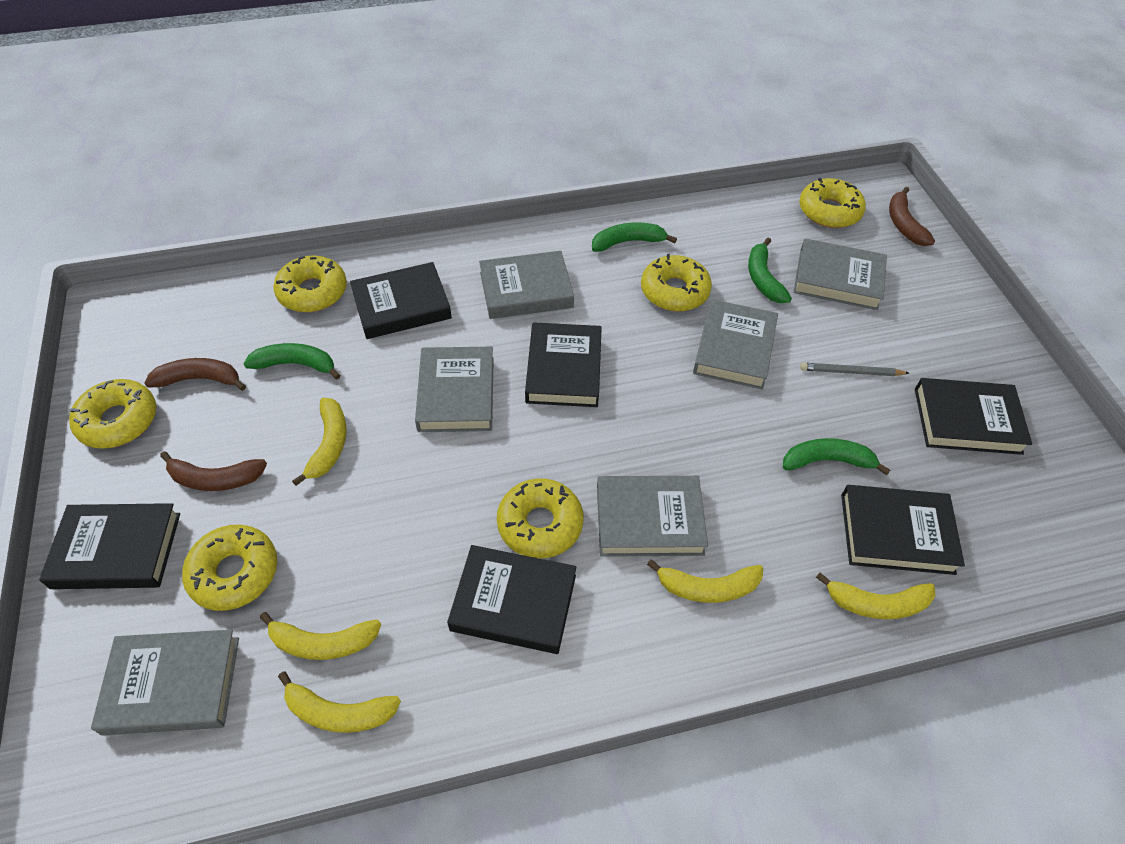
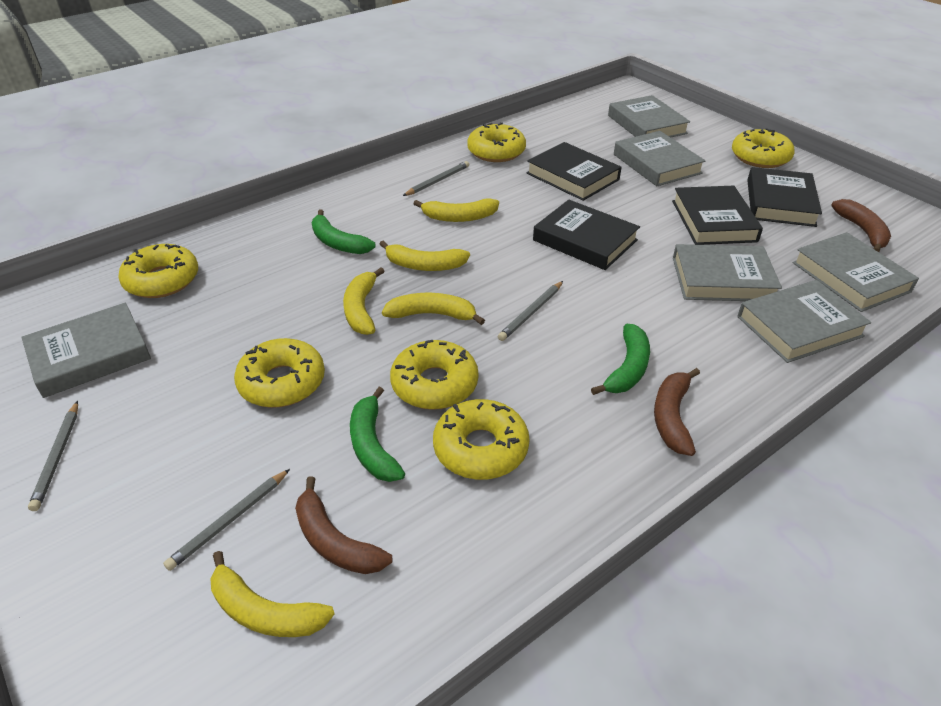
black book: 6 -> 4
green banana: 4 -> 3
grey pencil: 1 -> 4

